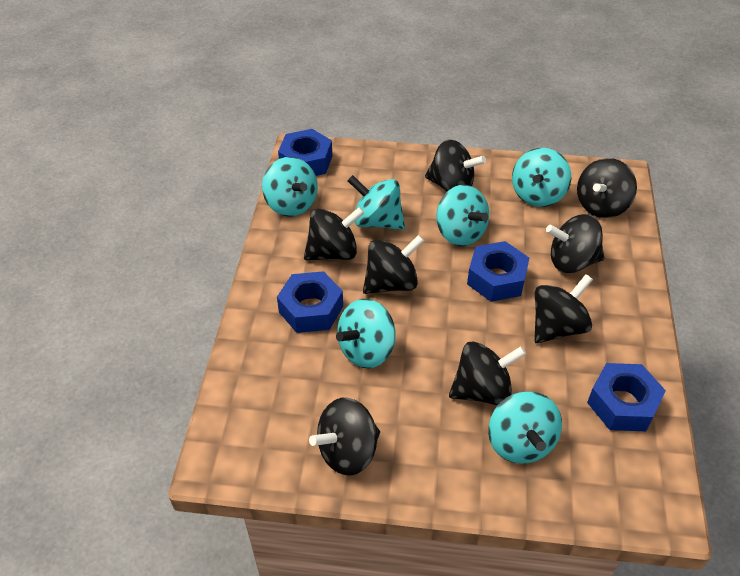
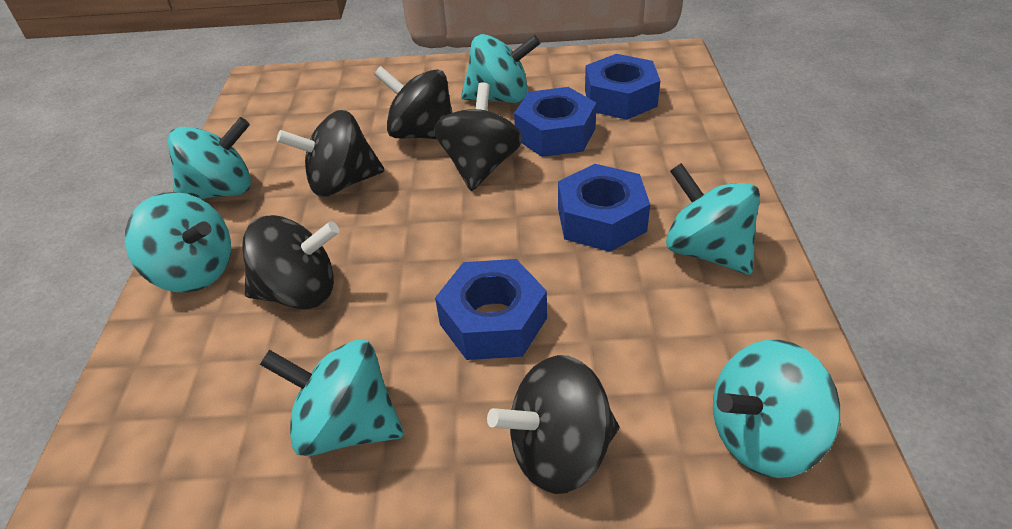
black spinning top: 8 -> 5

